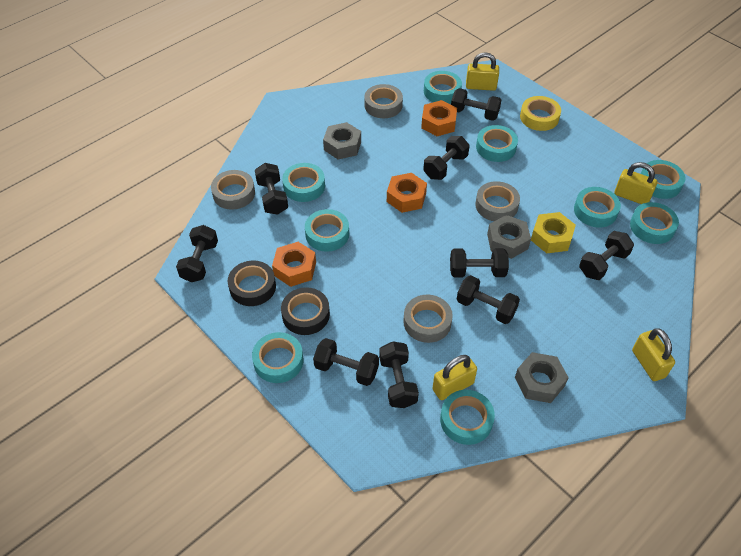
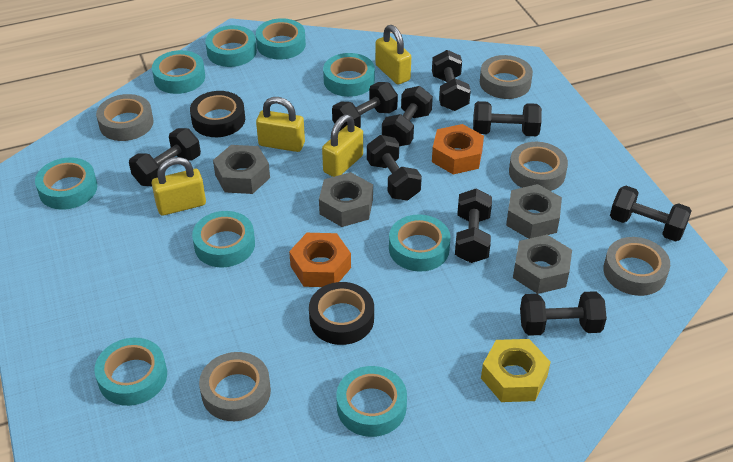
grey nut: 3 -> 4
grey tape: 4 -> 5
orange nut: 3 -> 2
yellow tape: 1 -> 0

